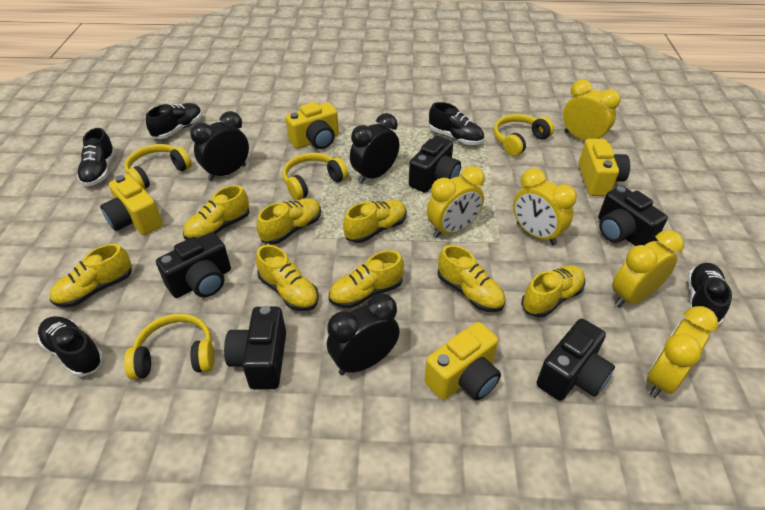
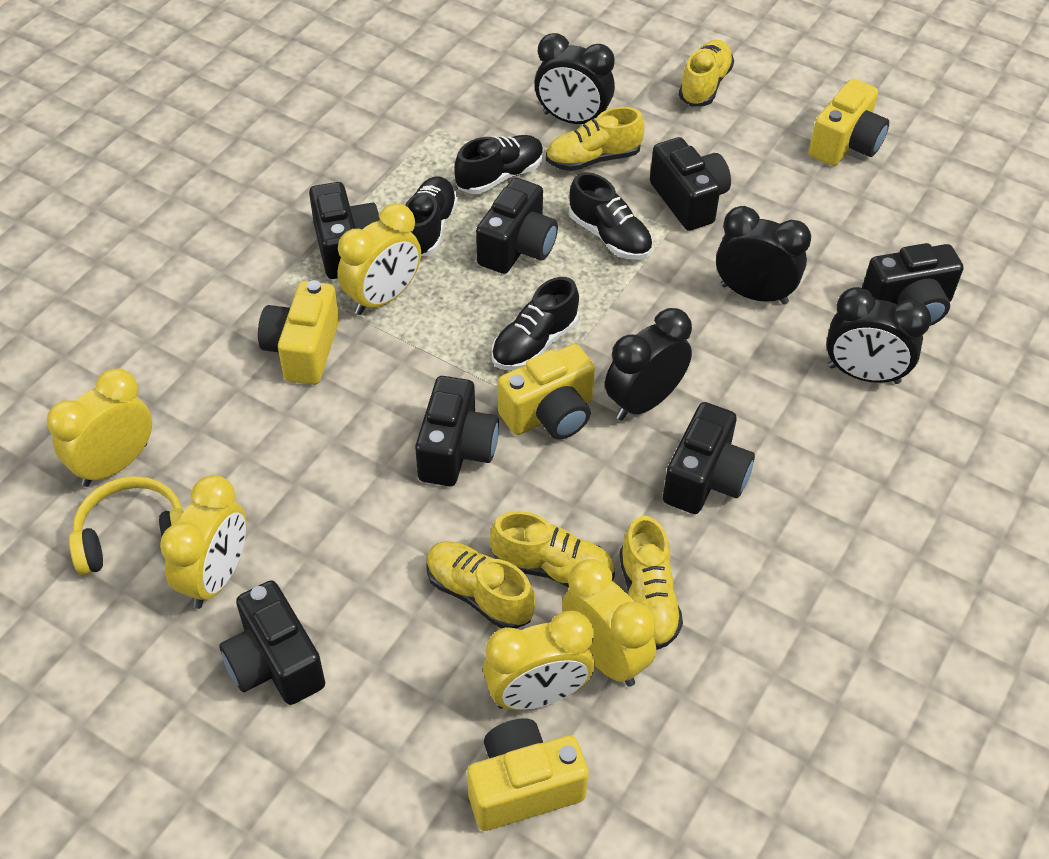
black camera: 5 -> 7
black clock: 3 -> 4
black shoe: 5 -> 4
yellow headphones: 4 -> 1
yellow shoe: 8 -> 5

